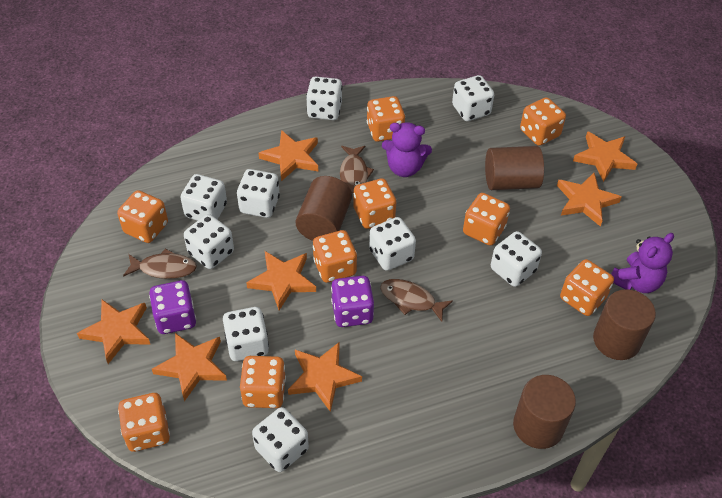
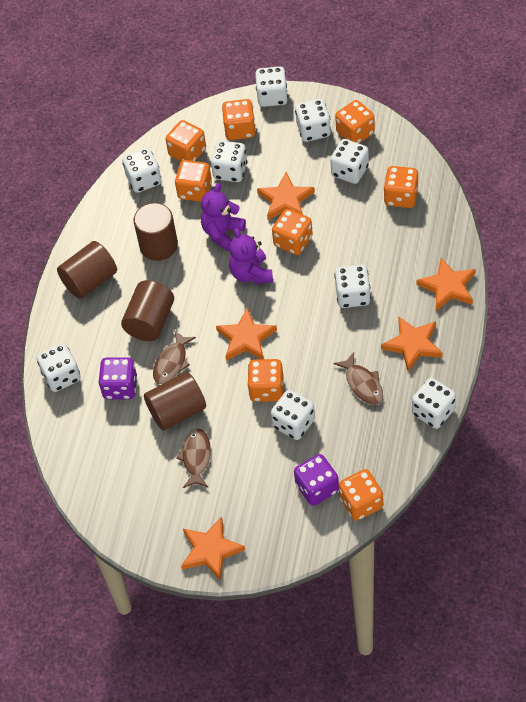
orange dice: 9 -> 8
orange star: 7 -> 5

